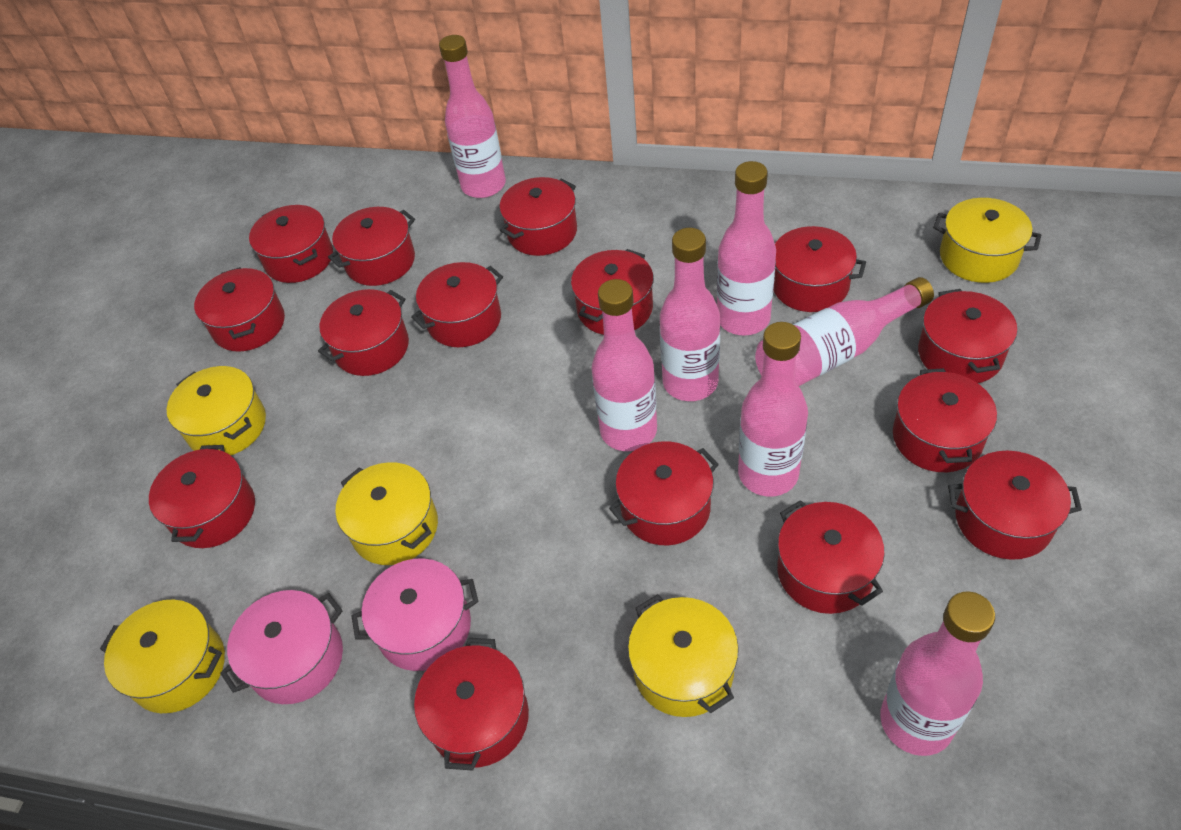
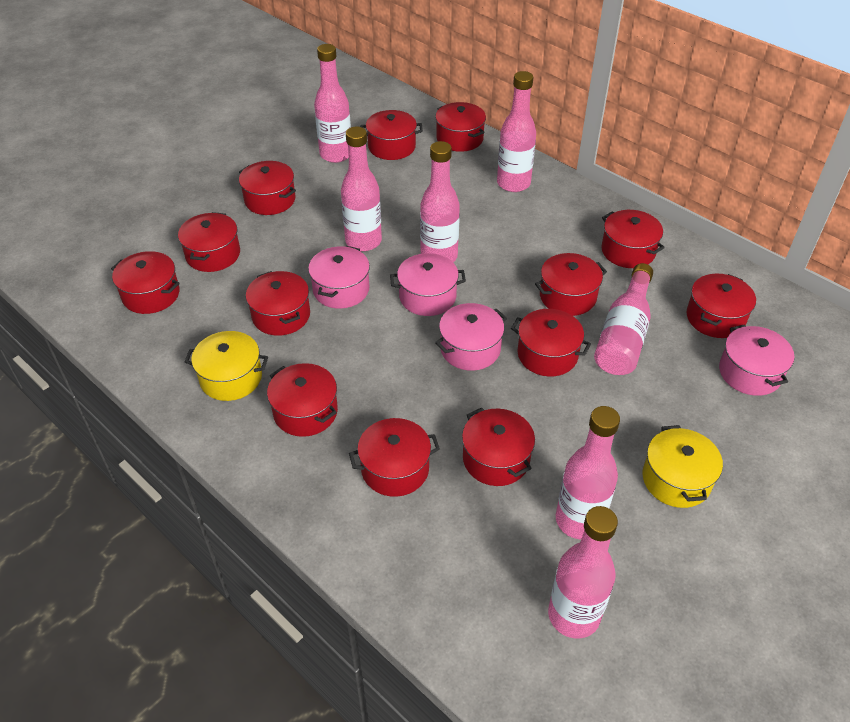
pink pot: 2 -> 4
red pot: 15 -> 13
yellow pot: 5 -> 2

